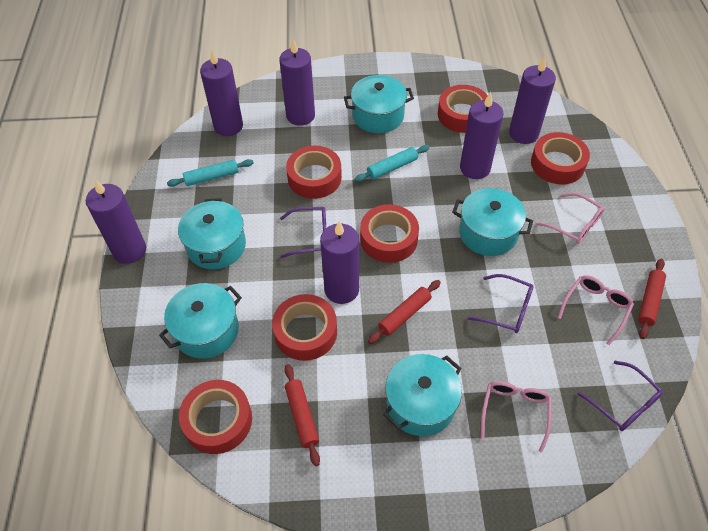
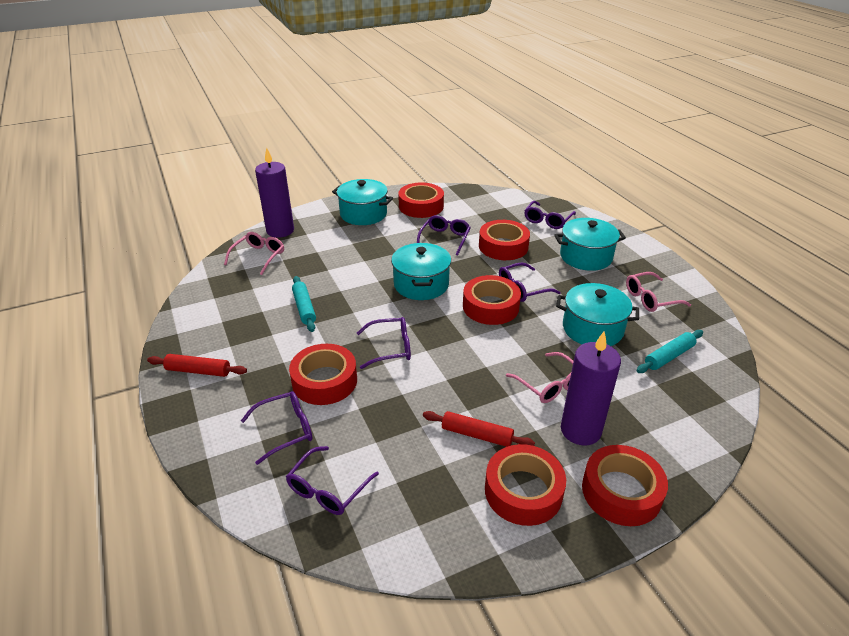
purple candle: 6 -> 2
purple glasses: 3 -> 6
red rolling pin: 3 -> 2
turquoise pot: 5 -> 4

